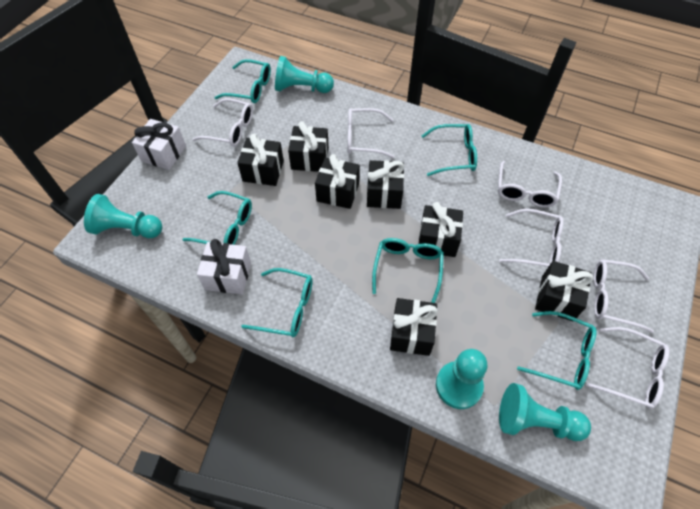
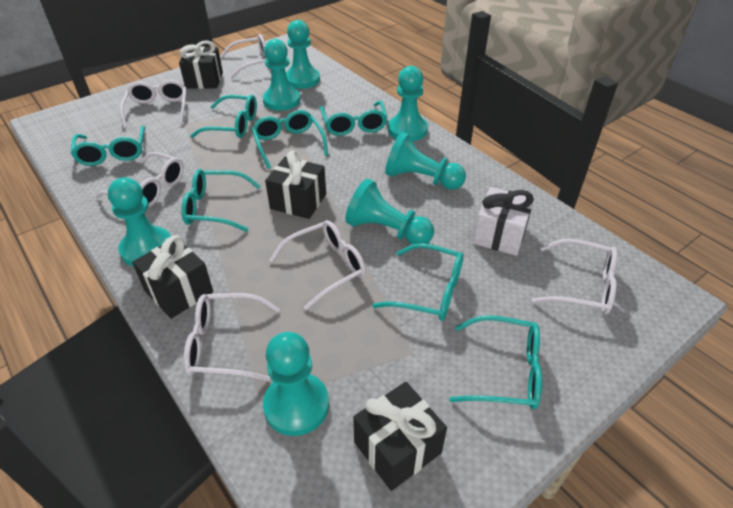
black gift: 7 -> 4
turquoise glasses: 6 -> 7
turquoise pawn: 4 -> 7
white gift: 2 -> 1

